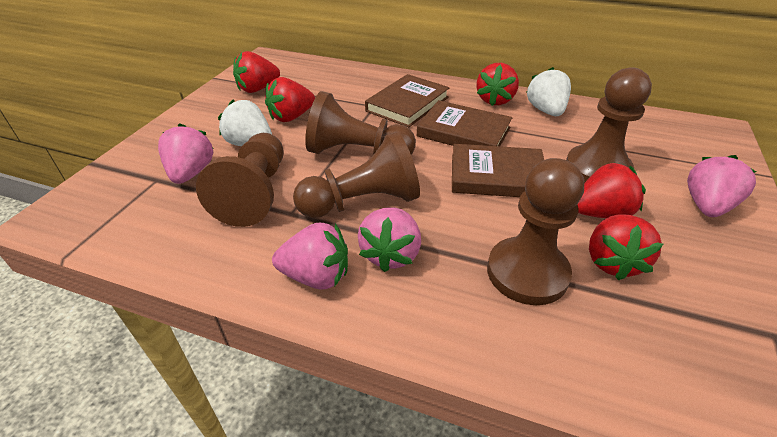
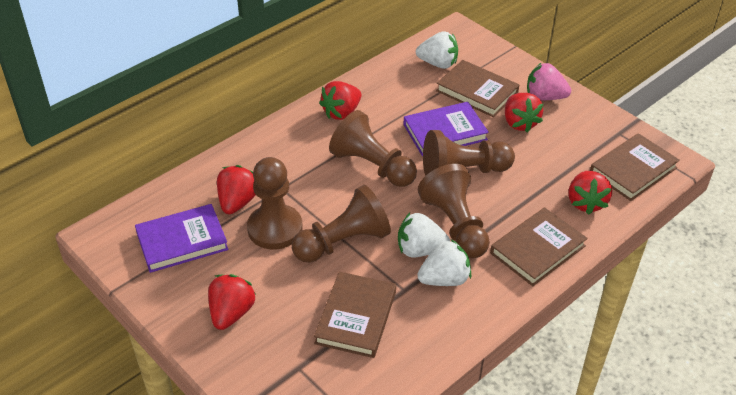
brown book: 3 -> 4
pink strawberry: 4 -> 1
purple book: 0 -> 2
white strawberry: 2 -> 3

